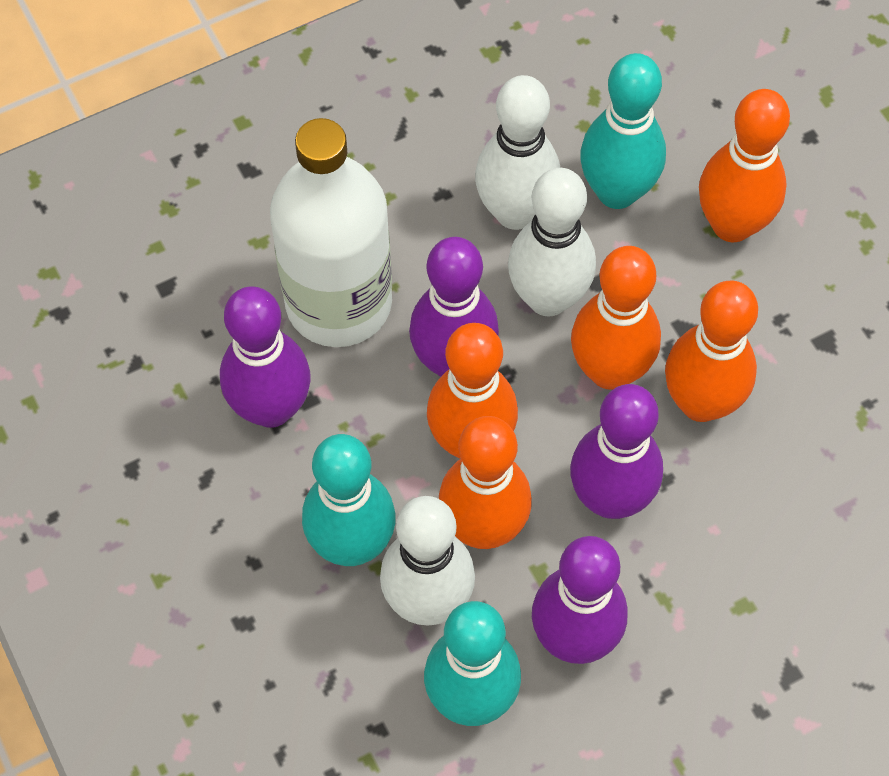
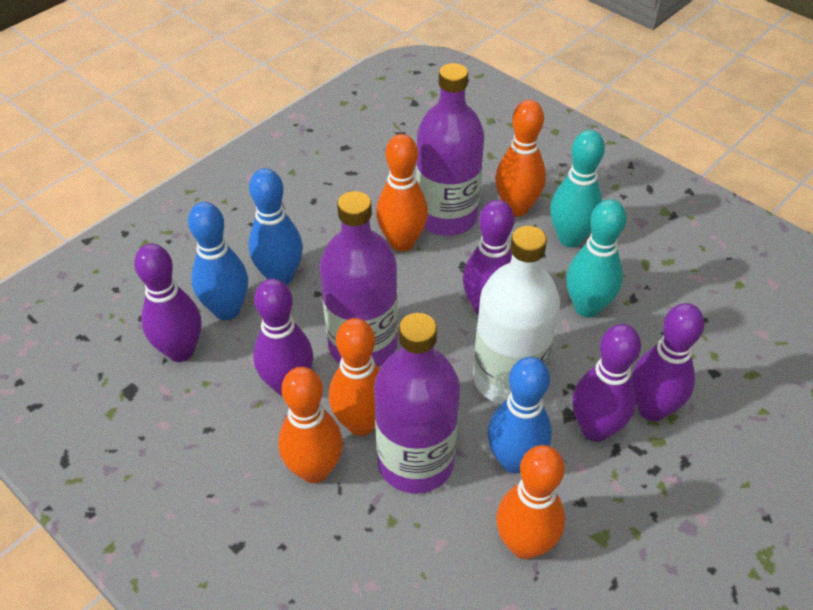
blue bowling pin: 0 -> 3
purple bottle: 0 -> 3
purple bowling pin: 4 -> 5
turquoise bowling pin: 3 -> 2
white bowling pin: 3 -> 0

